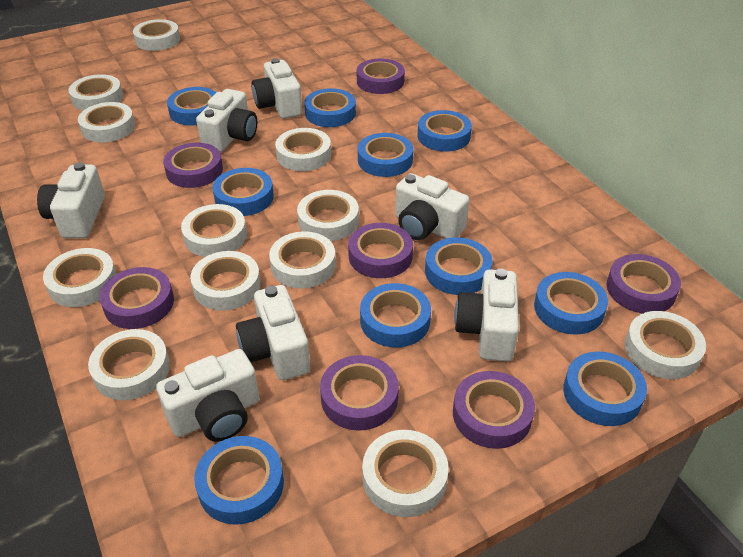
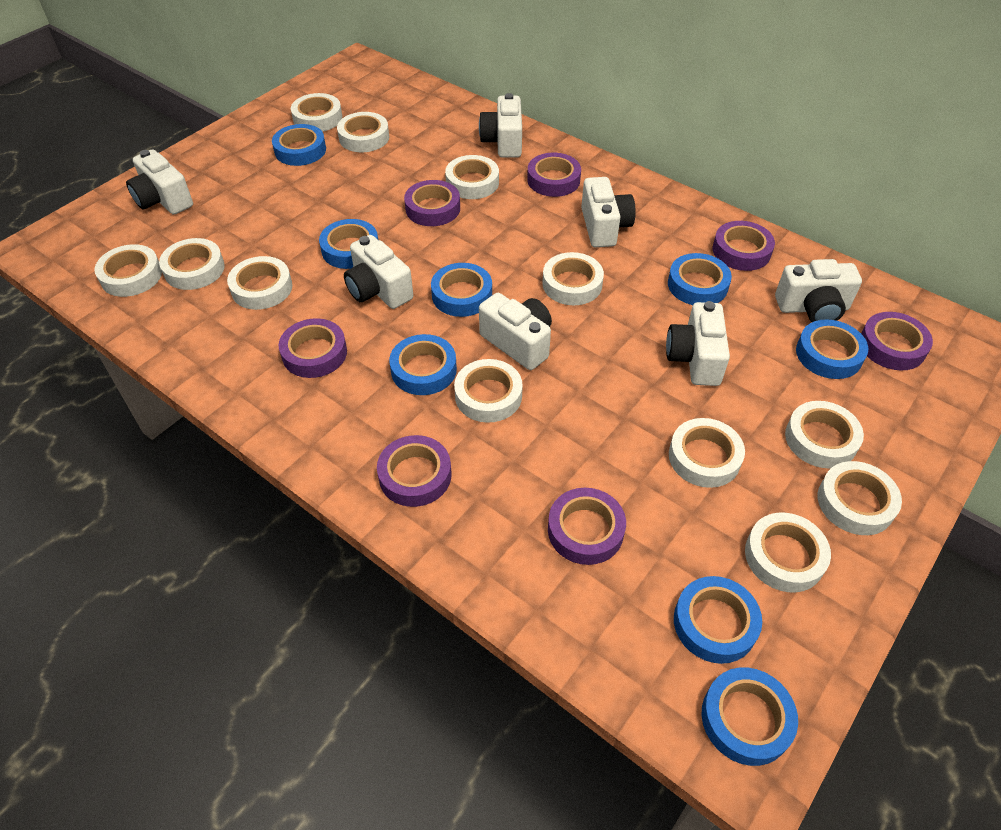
blue tape: 10 -> 8

